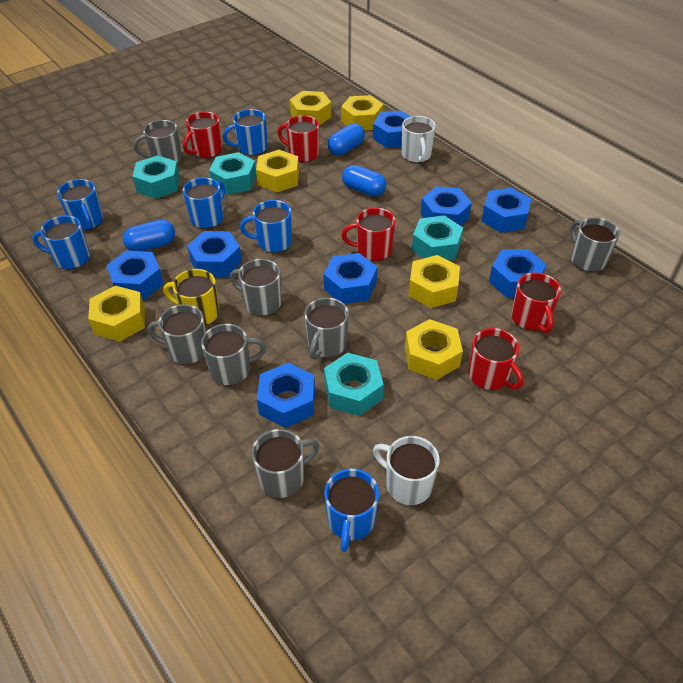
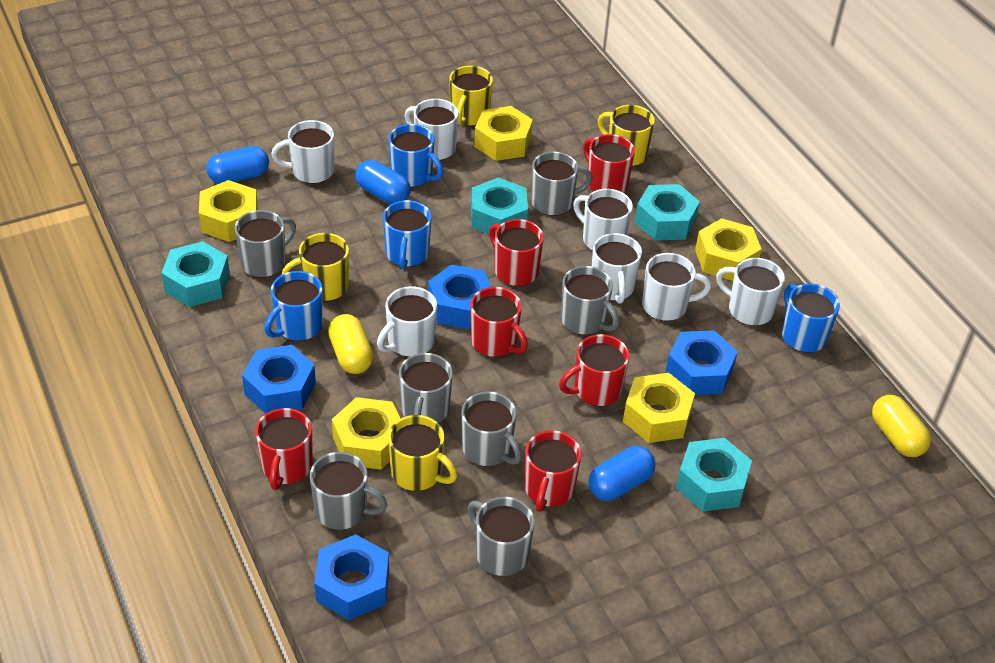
blue mug: 6 -> 4
blue nut: 8 -> 4
red mug: 5 -> 6
white mug: 2 -> 7
yellow capsule: 0 -> 2
yellow mug: 1 -> 4
yellow nut: 6 -> 5

